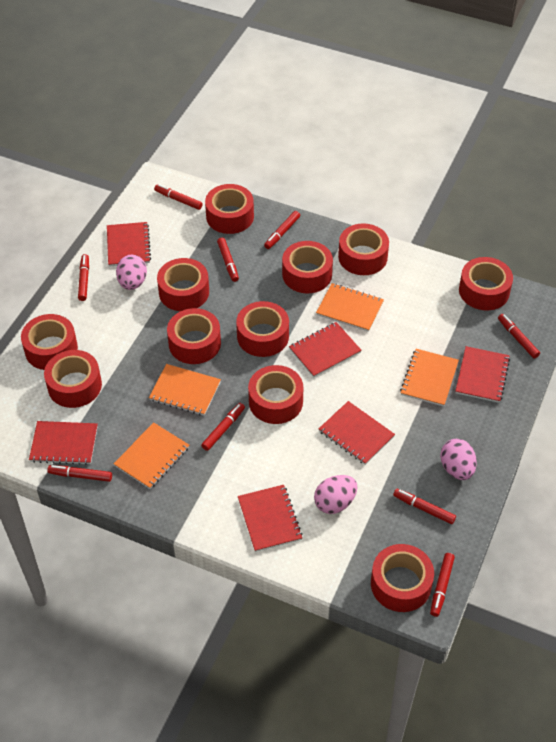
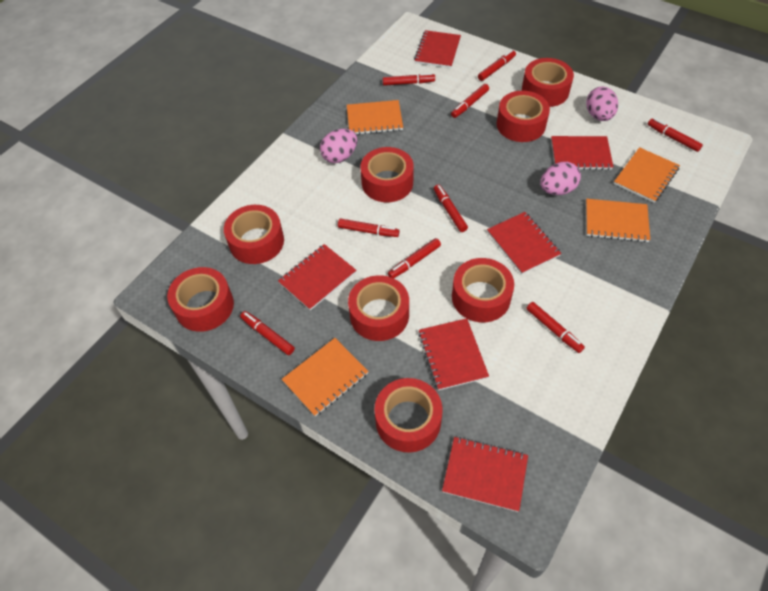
red tape: 11 -> 8

